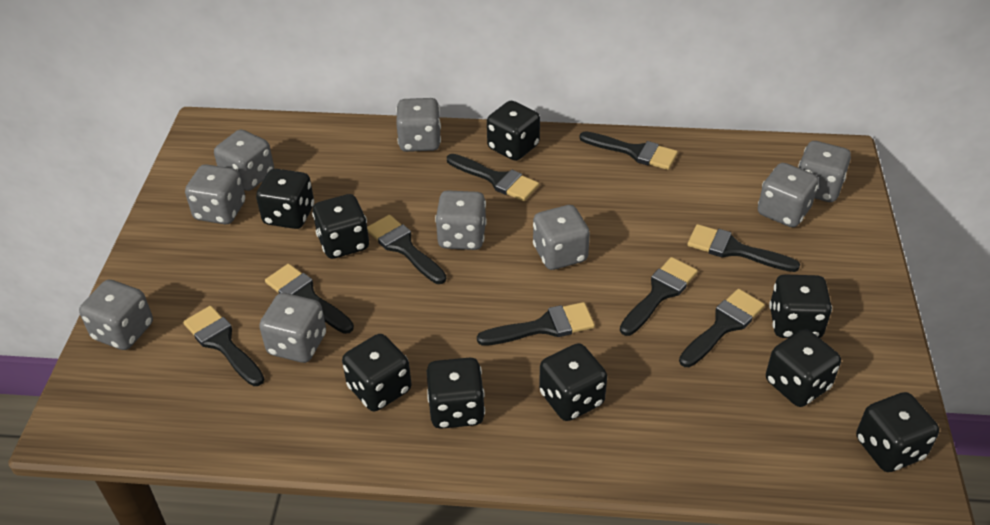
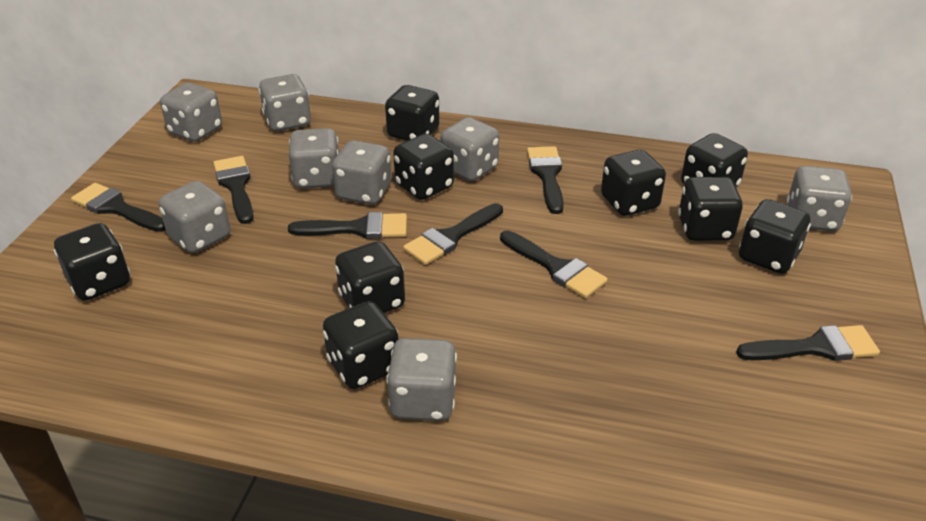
black brush: 9 -> 7
grey dice: 9 -> 8

